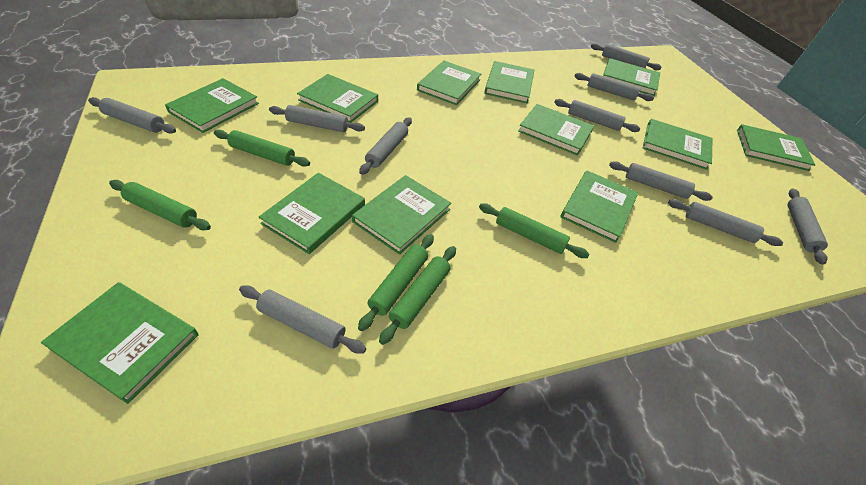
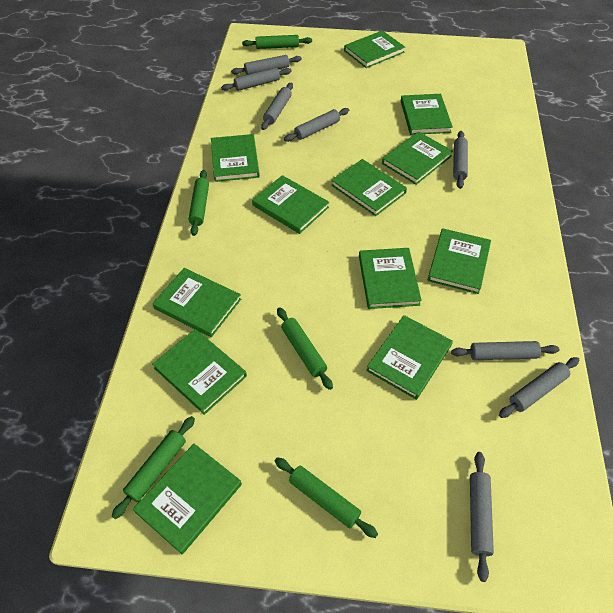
grey rolling pin: 10 -> 8

